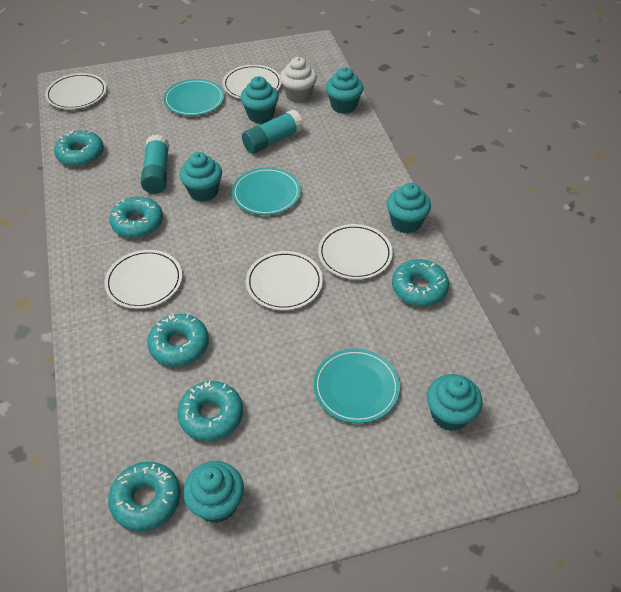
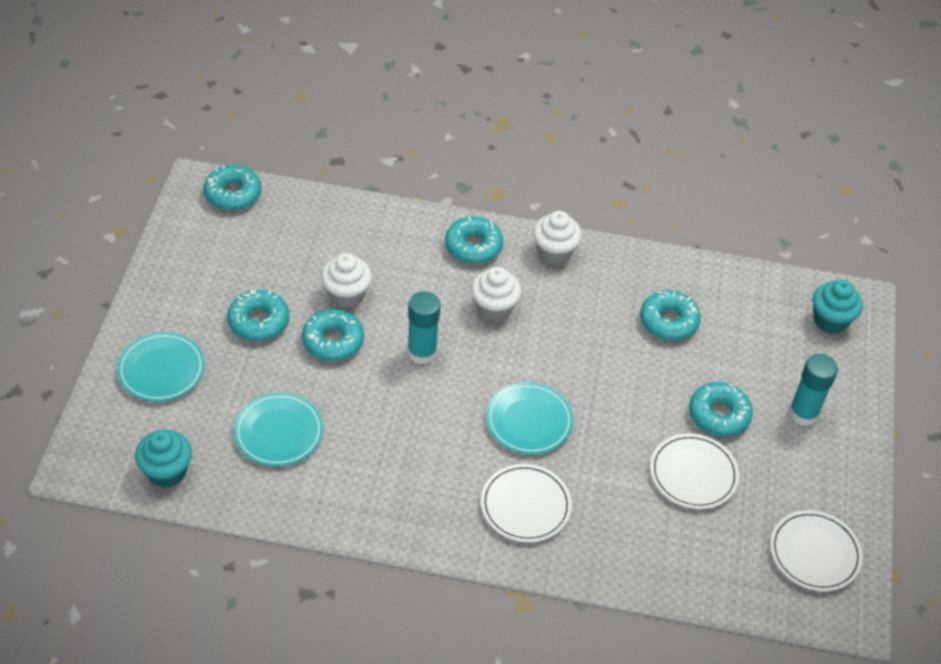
turquoise cupcake: 6 -> 2
white cupcake: 1 -> 3
white plate: 5 -> 3

